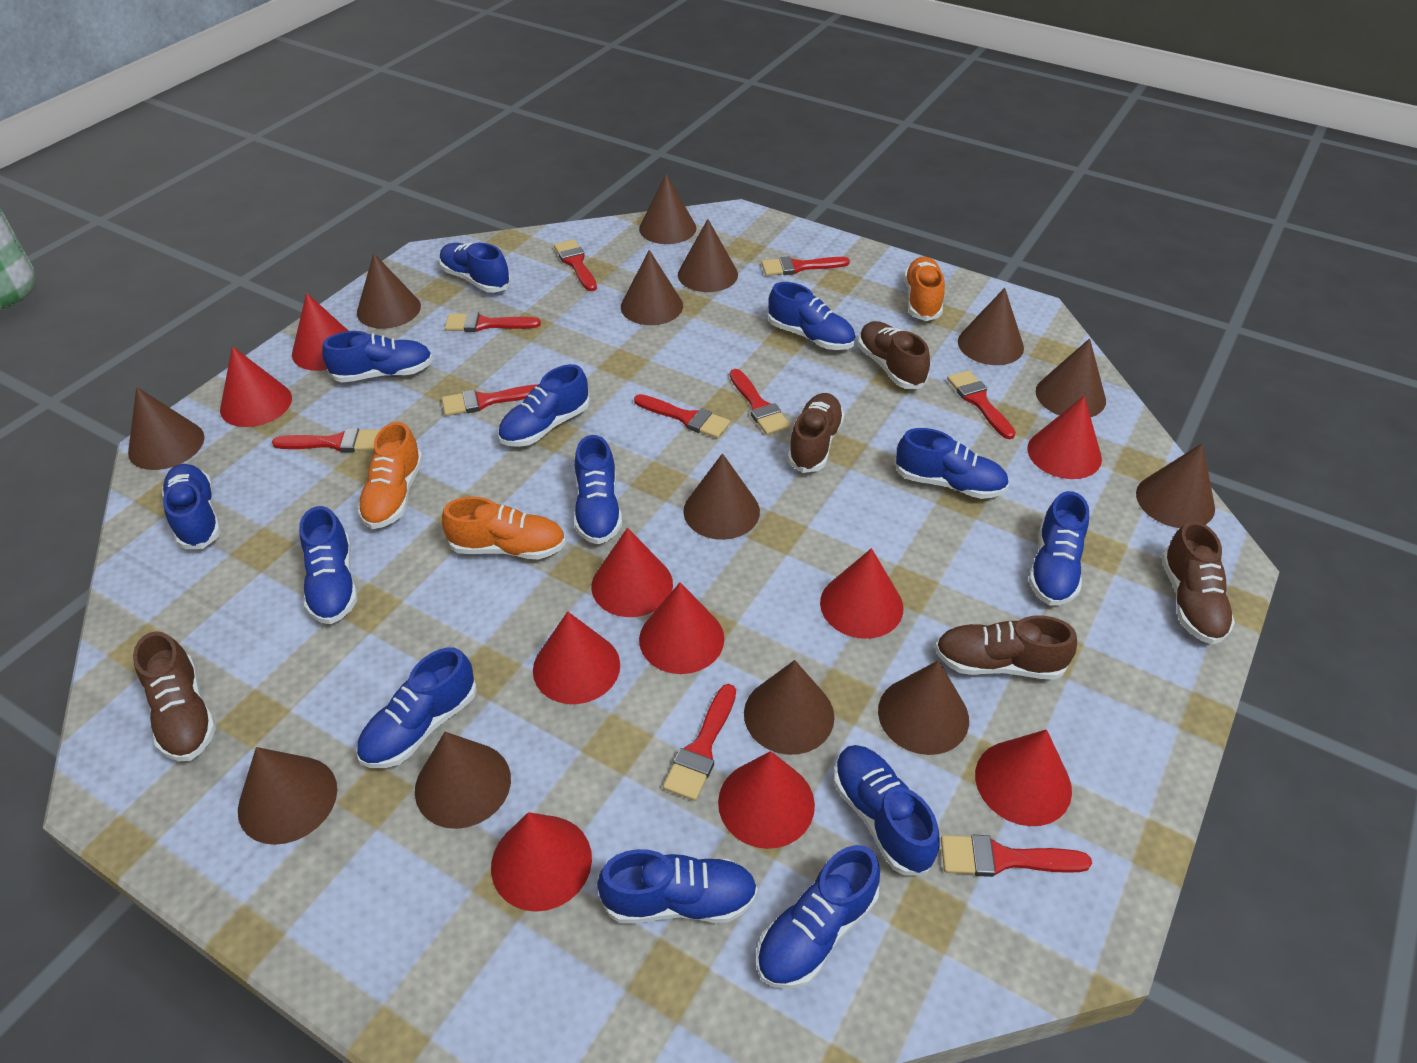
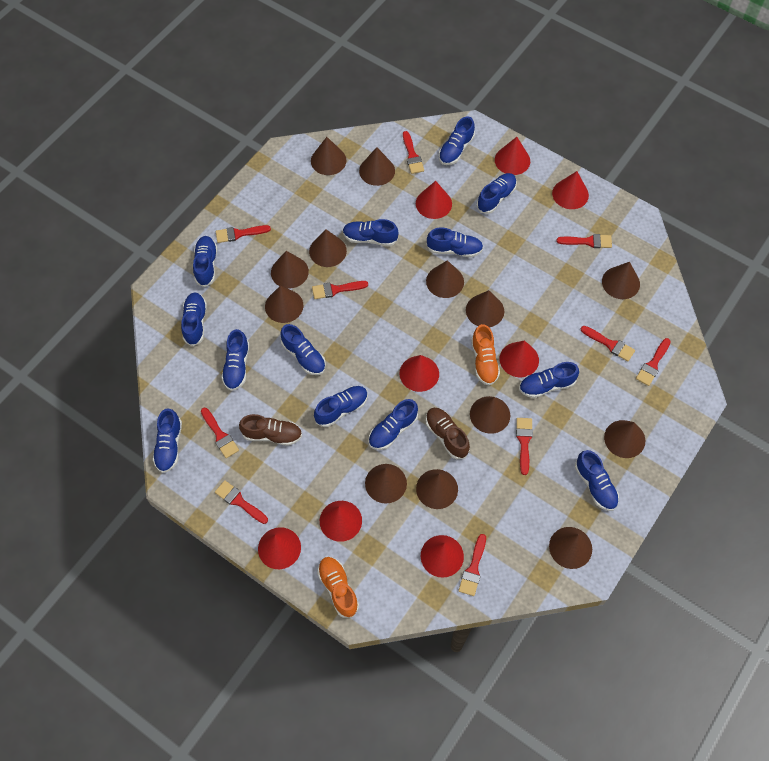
brown shoe: 5 -> 2
orange shoe: 3 -> 2
red cone: 10 -> 8

